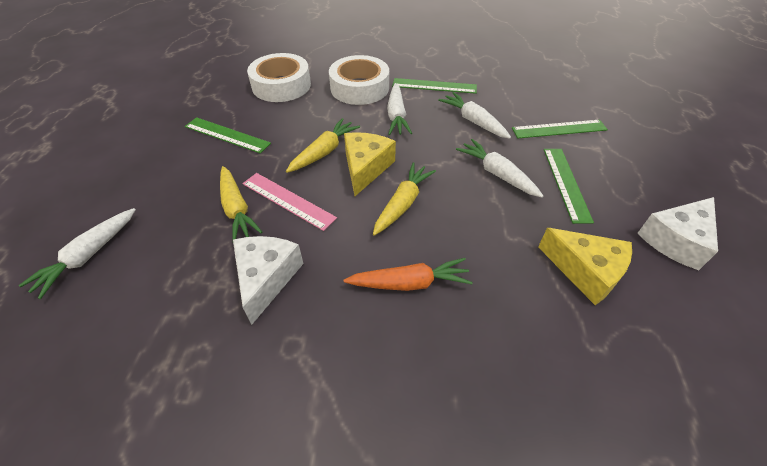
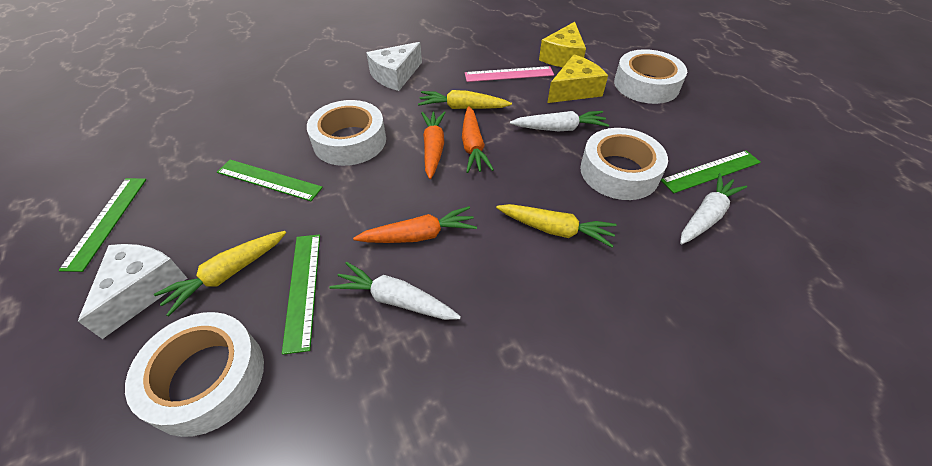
orange carrot: 1 -> 3
white carrot: 4 -> 3
white tape: 2 -> 4

